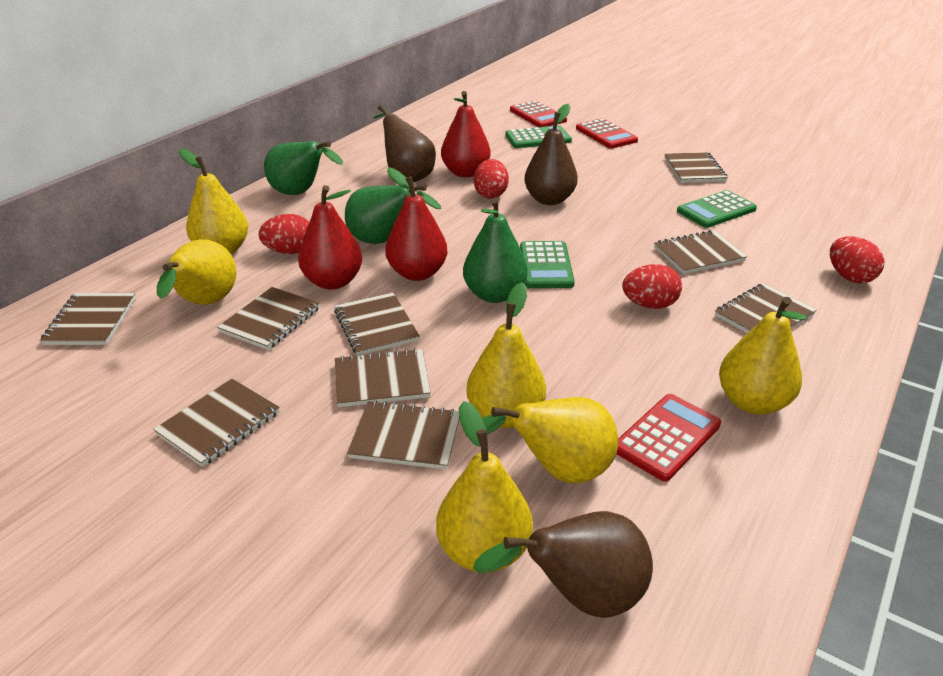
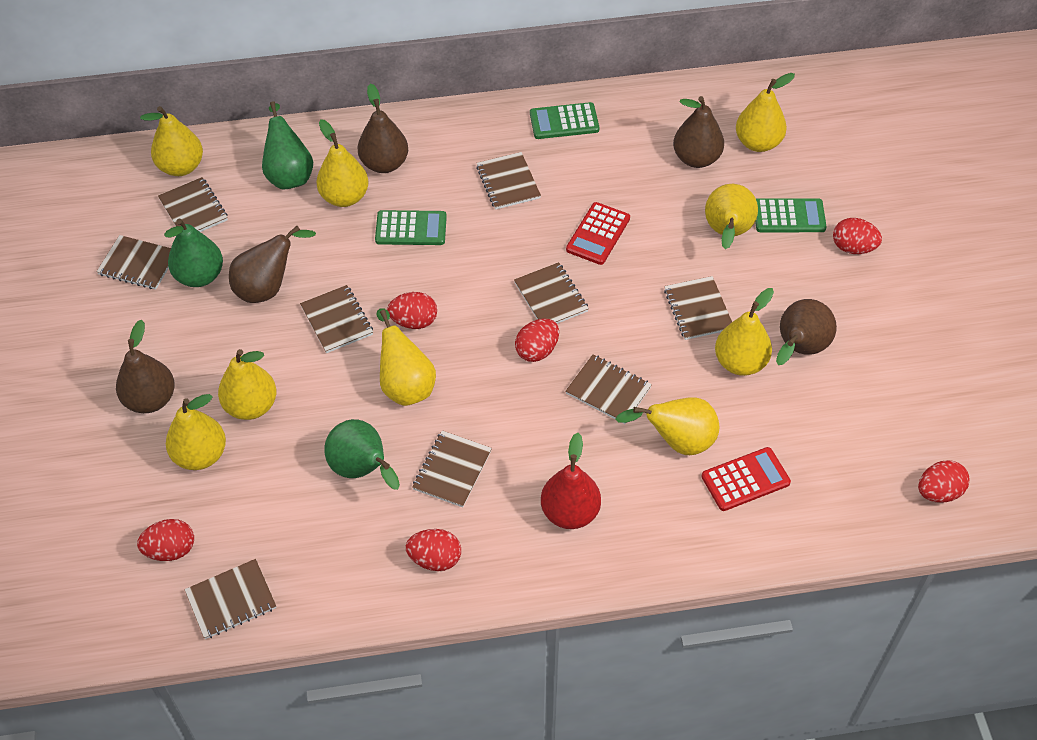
brown pear: 3 -> 5
red calculator: 3 -> 2
red egg: 4 -> 6
red pear: 3 -> 1
yellow pear: 6 -> 9

